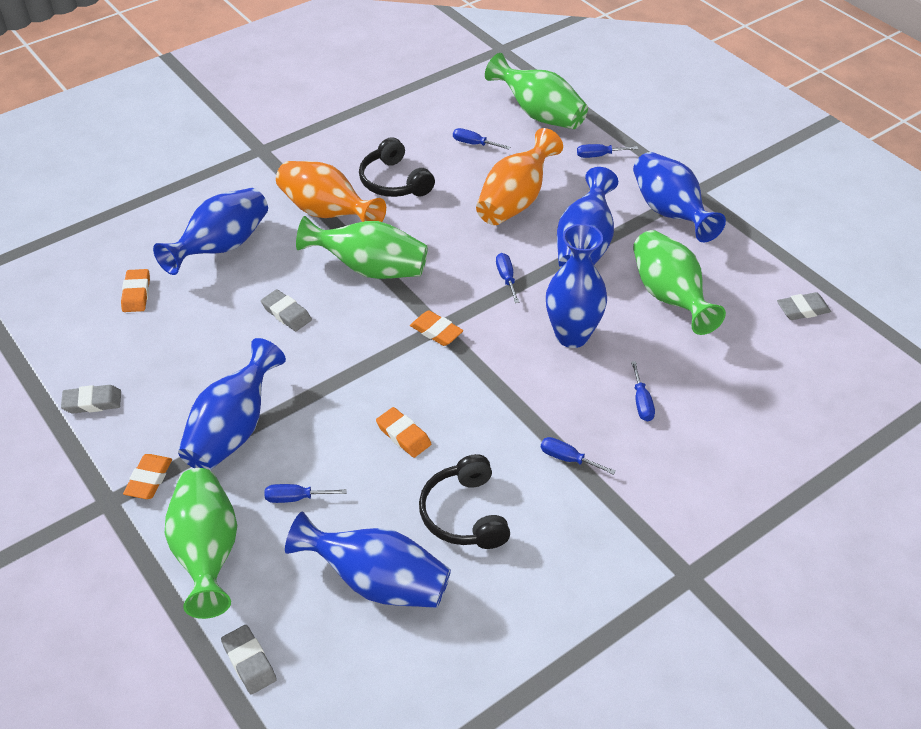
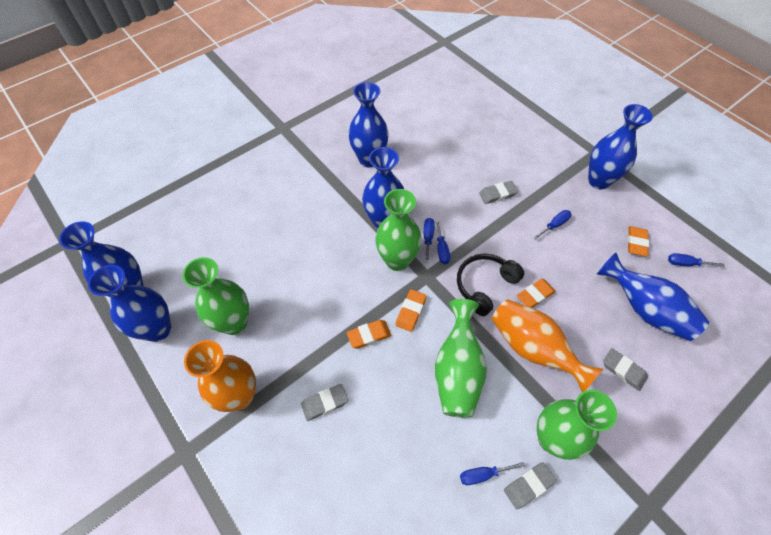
black headphones: 2 -> 1
blue screwdriver: 6 -> 5

